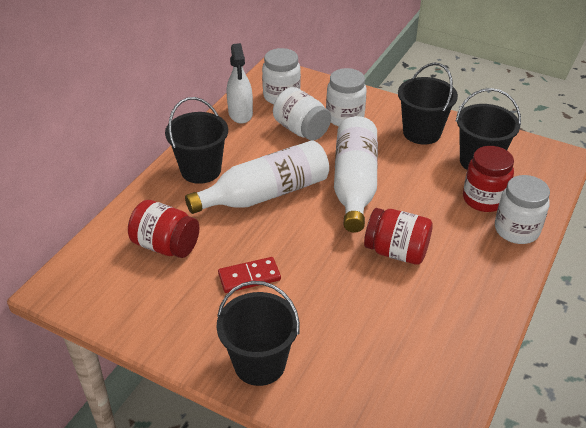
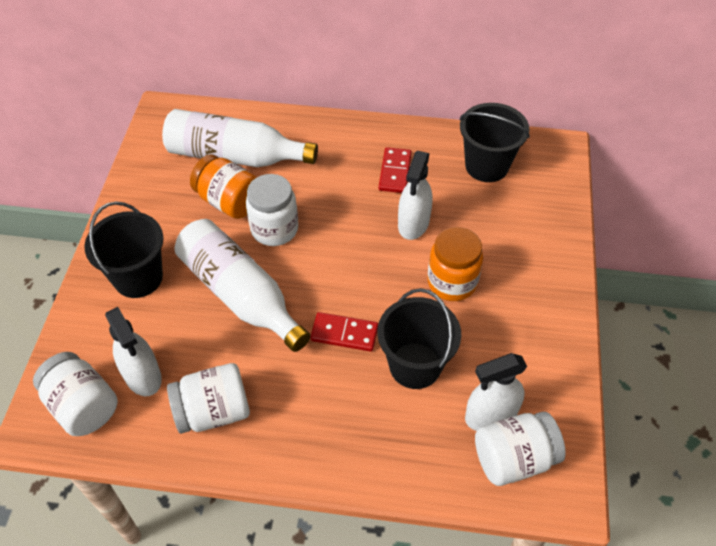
black bucket: 4 -> 3
orange jar: 0 -> 2
red domino: 1 -> 2
red jar: 3 -> 0
white spray bottle: 1 -> 3

